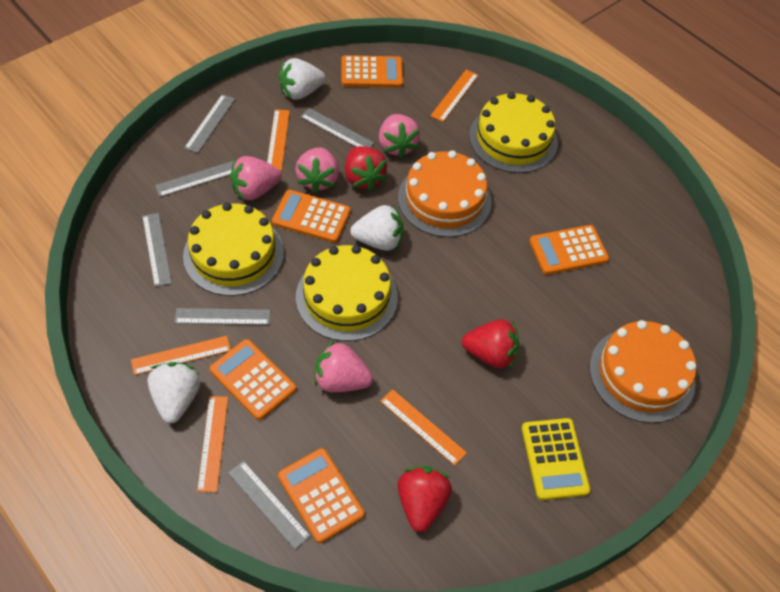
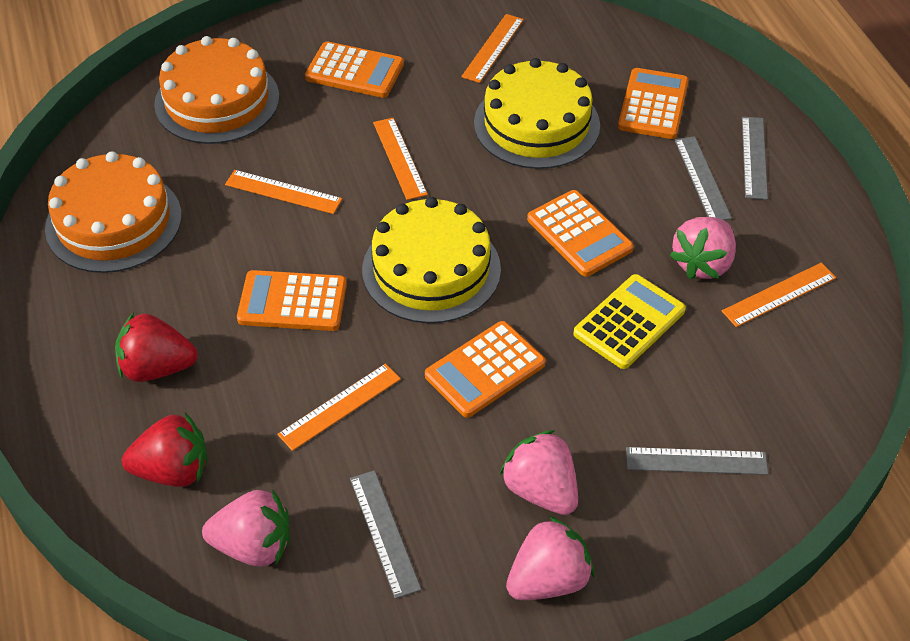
grey ruler: 6 -> 4
red strawberry: 3 -> 2
white strawberry: 3 -> 0
yellow cake: 3 -> 2

